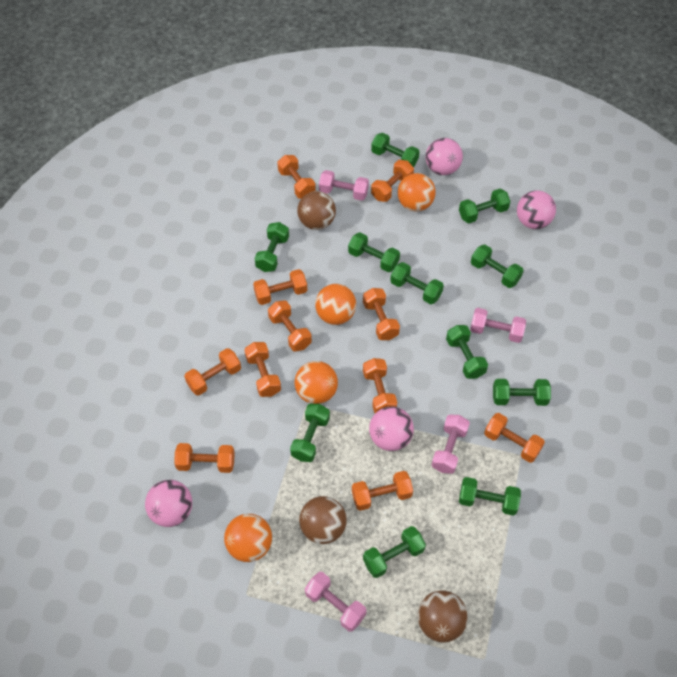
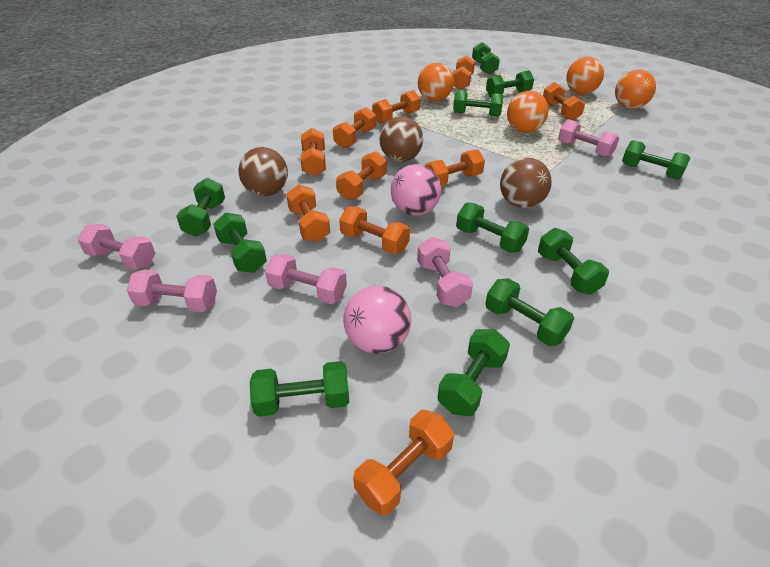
orange dumbbell: 11 -> 10
pink ball: 4 -> 2
pink dumbbell: 4 -> 5

